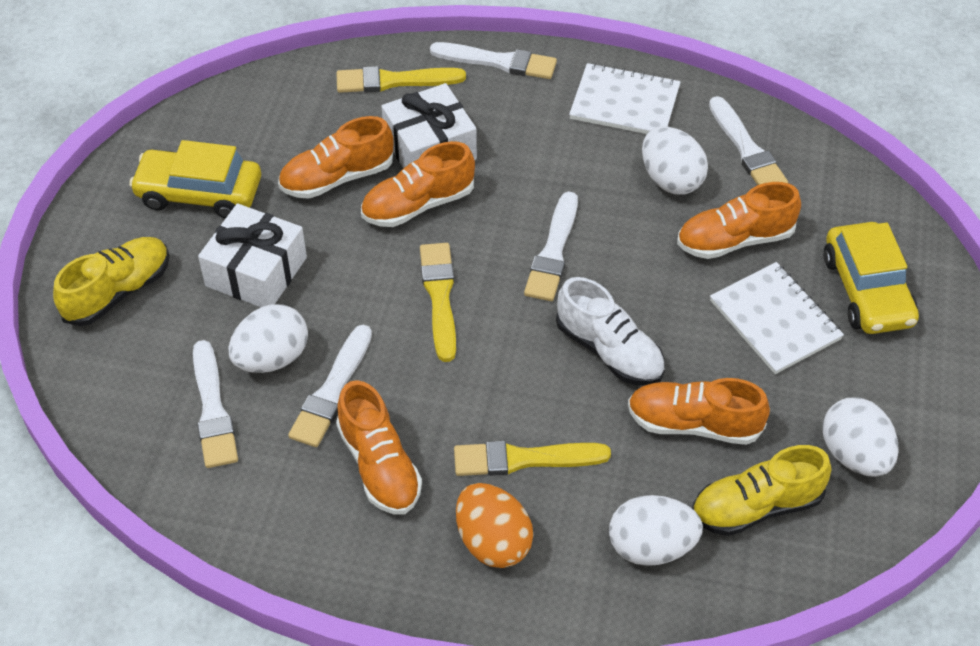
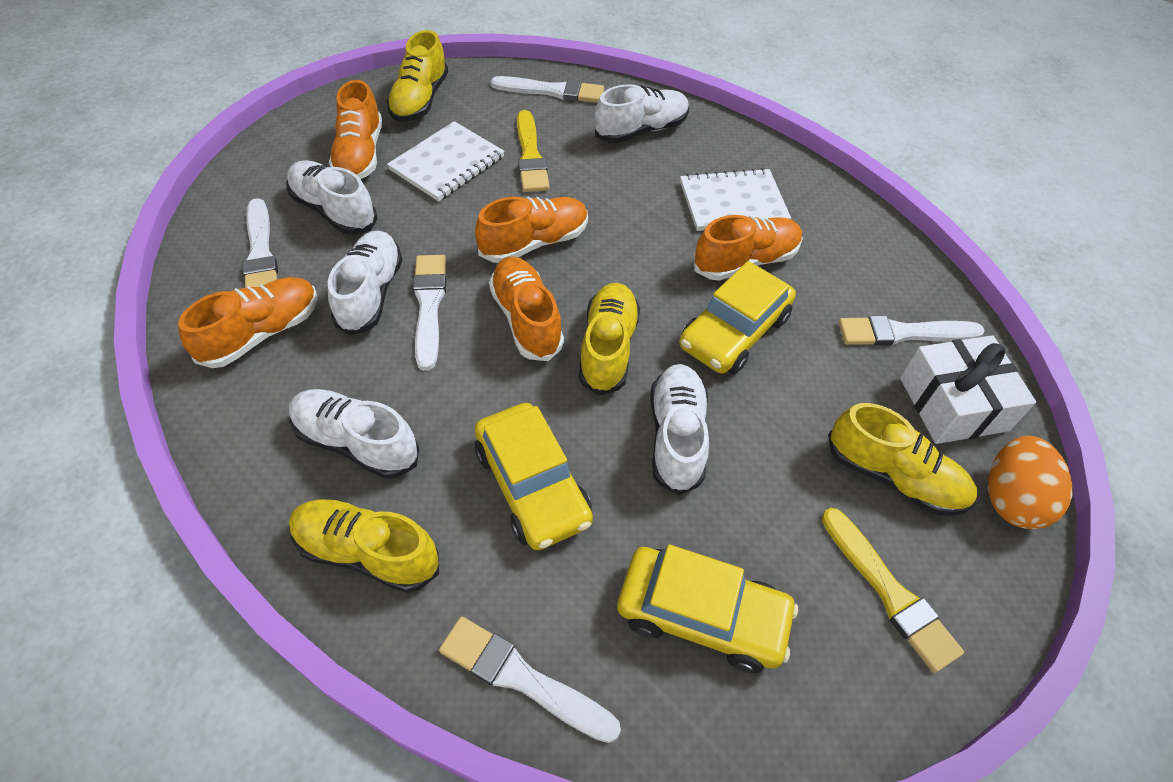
white egg: 4 -> 0
white gift: 2 -> 1
white shoe: 1 -> 5
yellow brush: 3 -> 2
yellow car: 2 -> 3
yellow shoe: 2 -> 4

